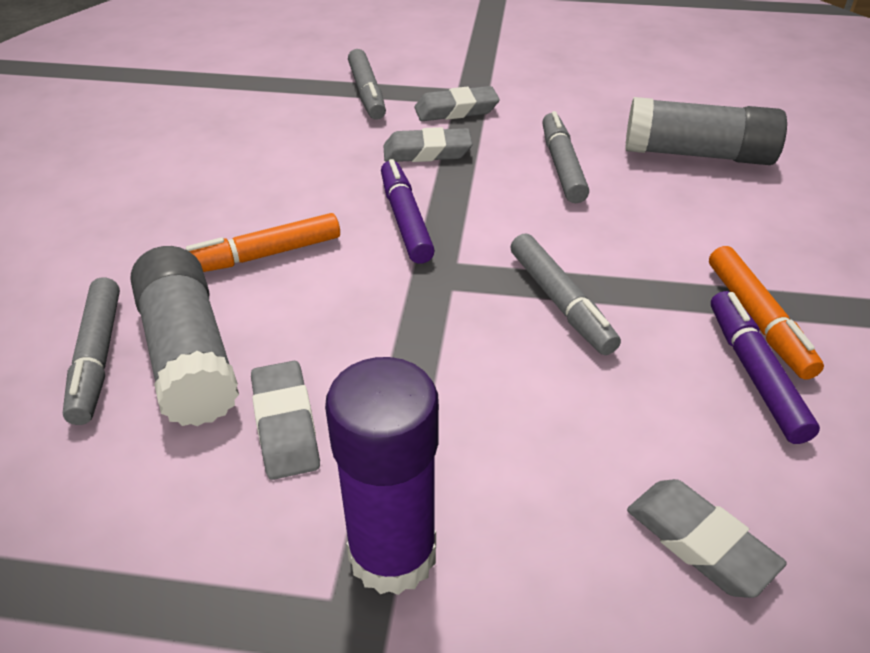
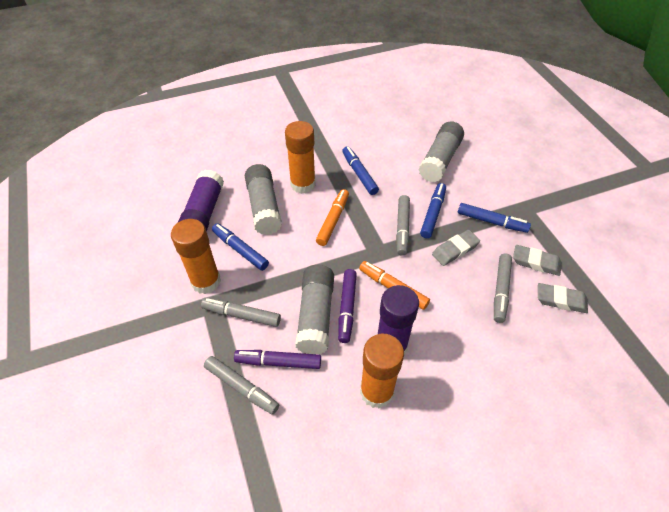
blue marker: 0 -> 4
grey eraser: 4 -> 3
grey glue stick: 2 -> 3
orange glue stick: 0 -> 3
purple glue stick: 1 -> 2

